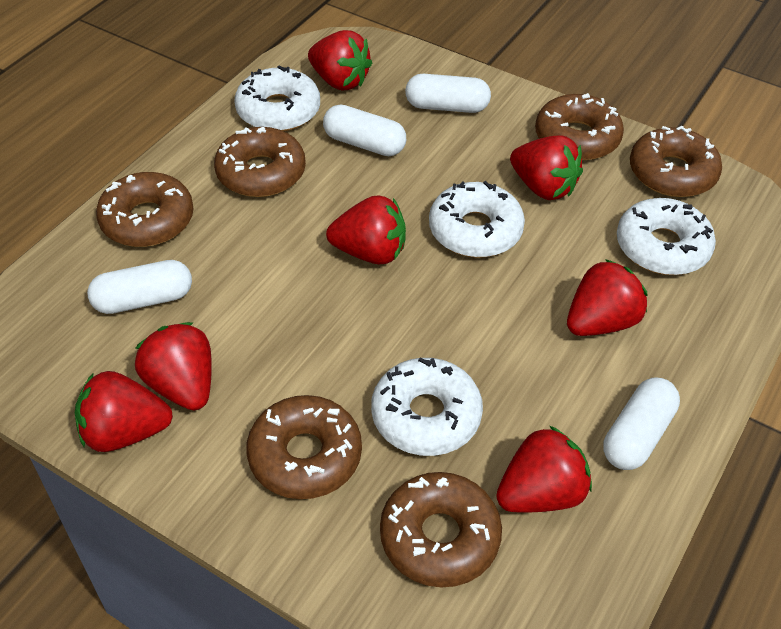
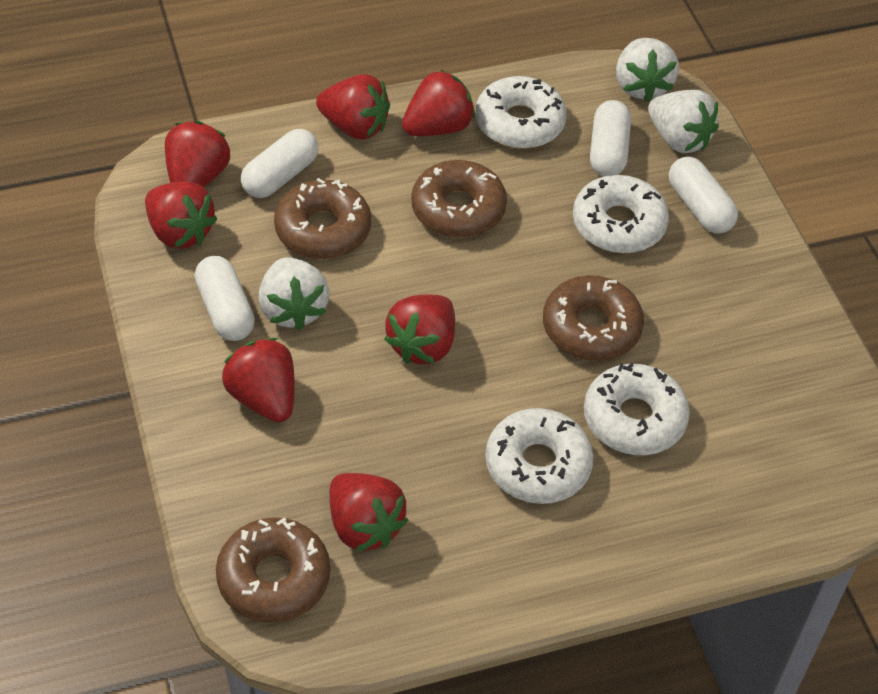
brown donut: 6 -> 4
white strawberry: 0 -> 3

